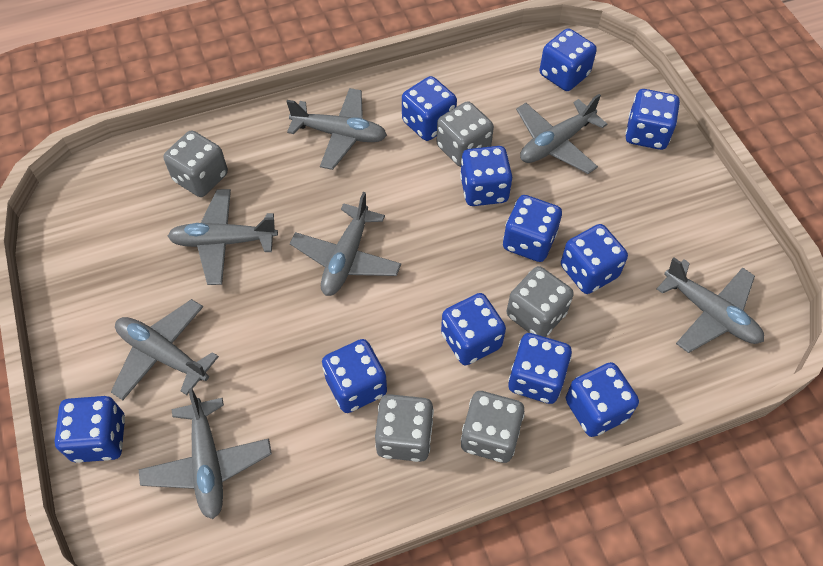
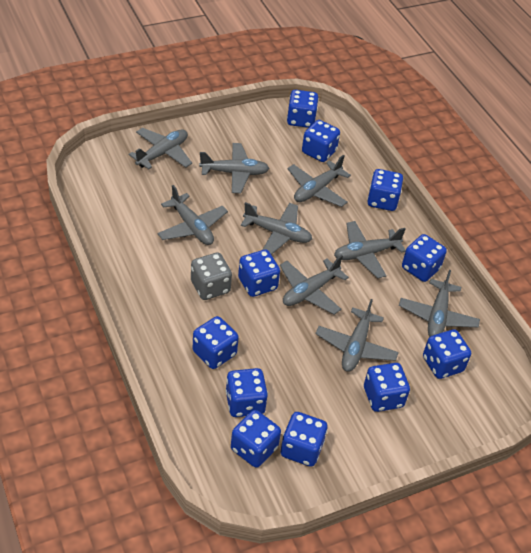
grey dice: 5 -> 1
grey plane: 7 -> 9

